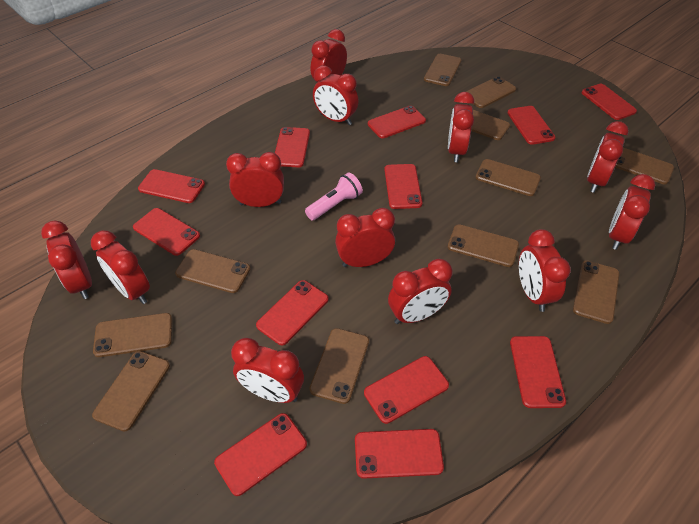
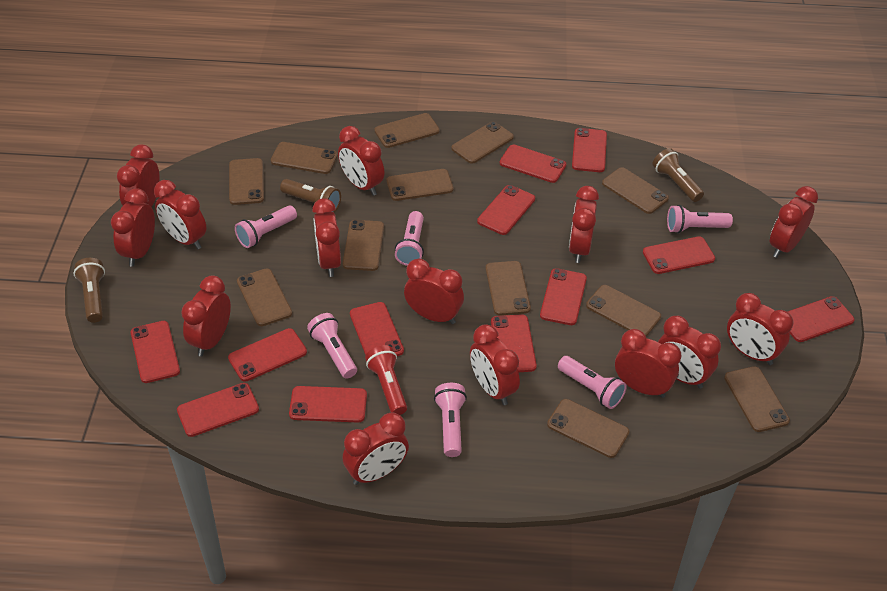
brown flashlight: 0 -> 3
brown phone: 11 -> 12
pink flashlight: 1 -> 6
red clock: 12 -> 14
red flashlight: 0 -> 1

